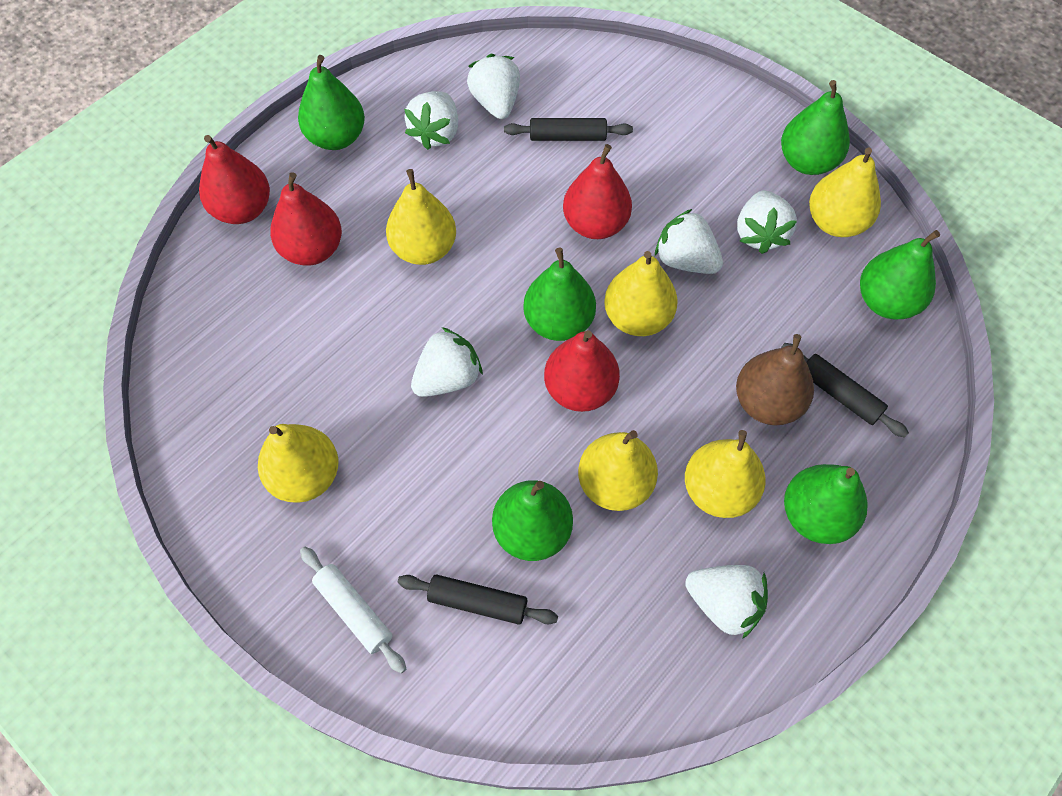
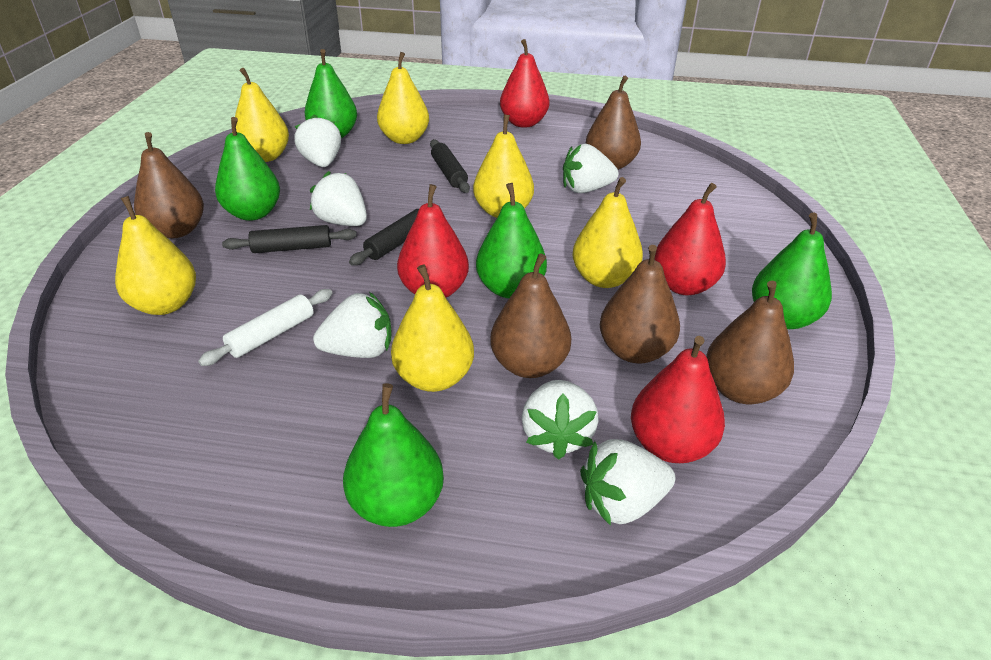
brown pear: 1 -> 5
green pear: 6 -> 5

